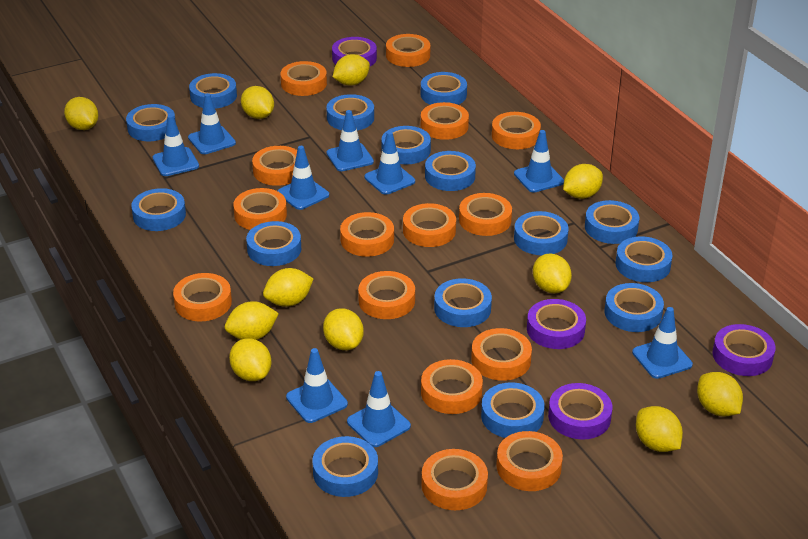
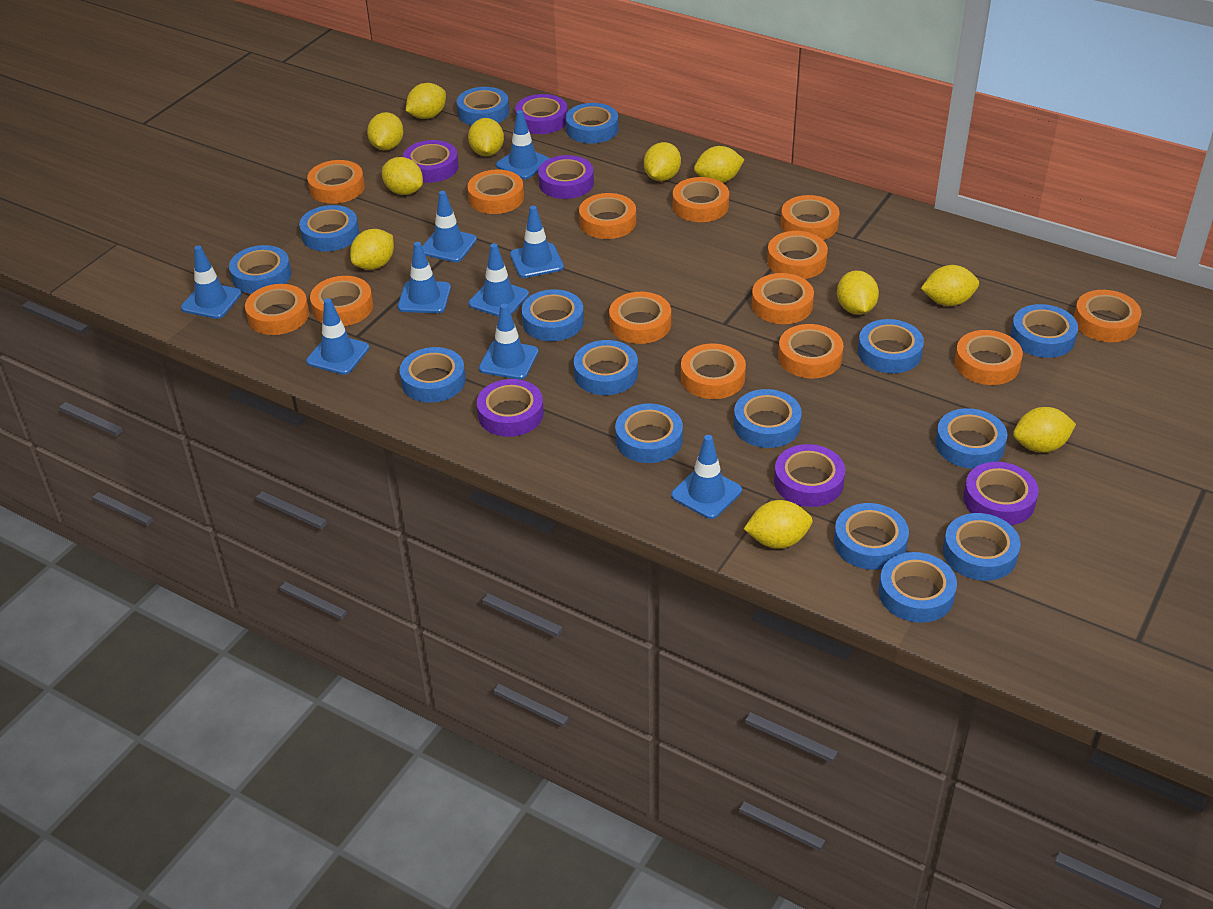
orange tape: 15 -> 14
purple tape: 4 -> 6

